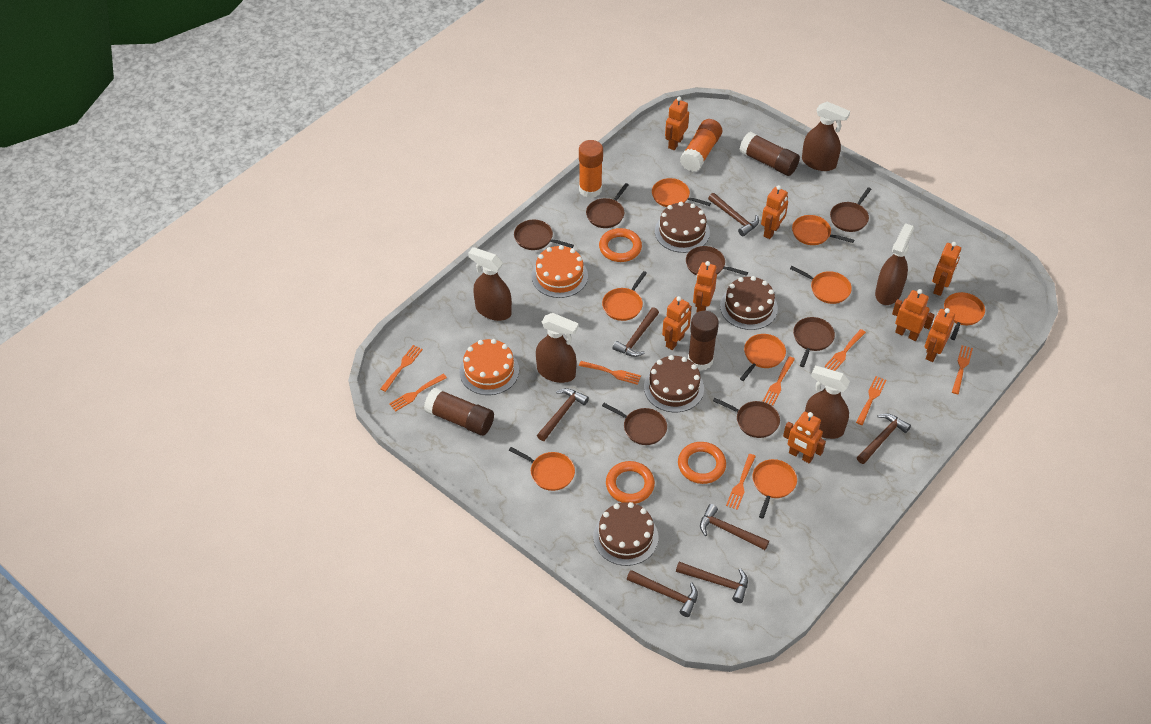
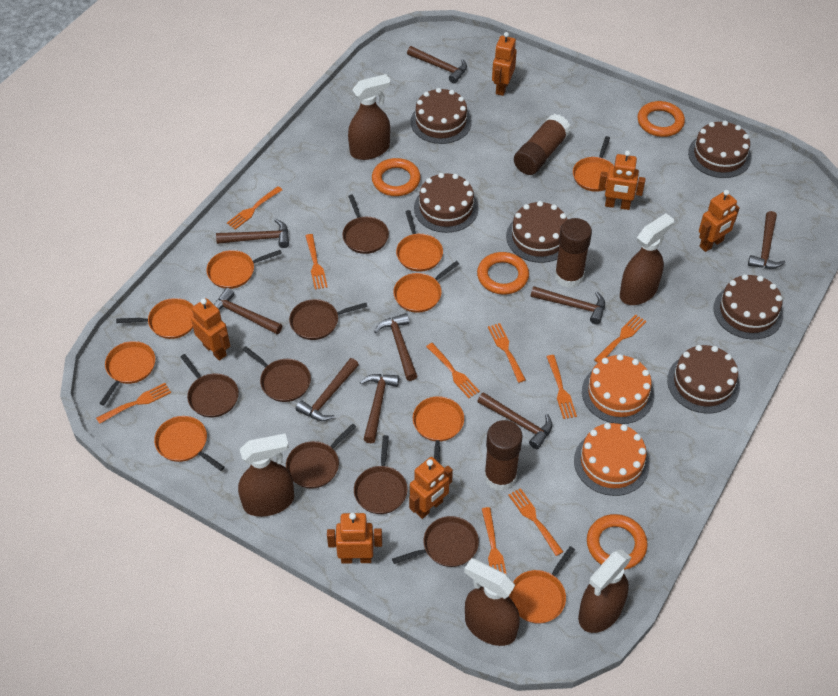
brown cake: 4 -> 6
brown hammer: 7 -> 9
orange fork: 8 -> 9
orange glue stick: 2 -> 0
orange pan: 8 -> 9
orange ring: 3 -> 4
orange robot: 8 -> 6

